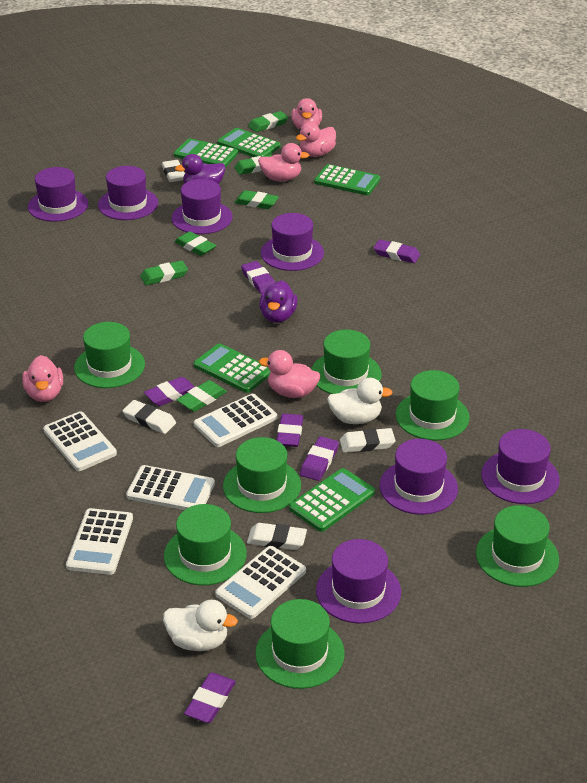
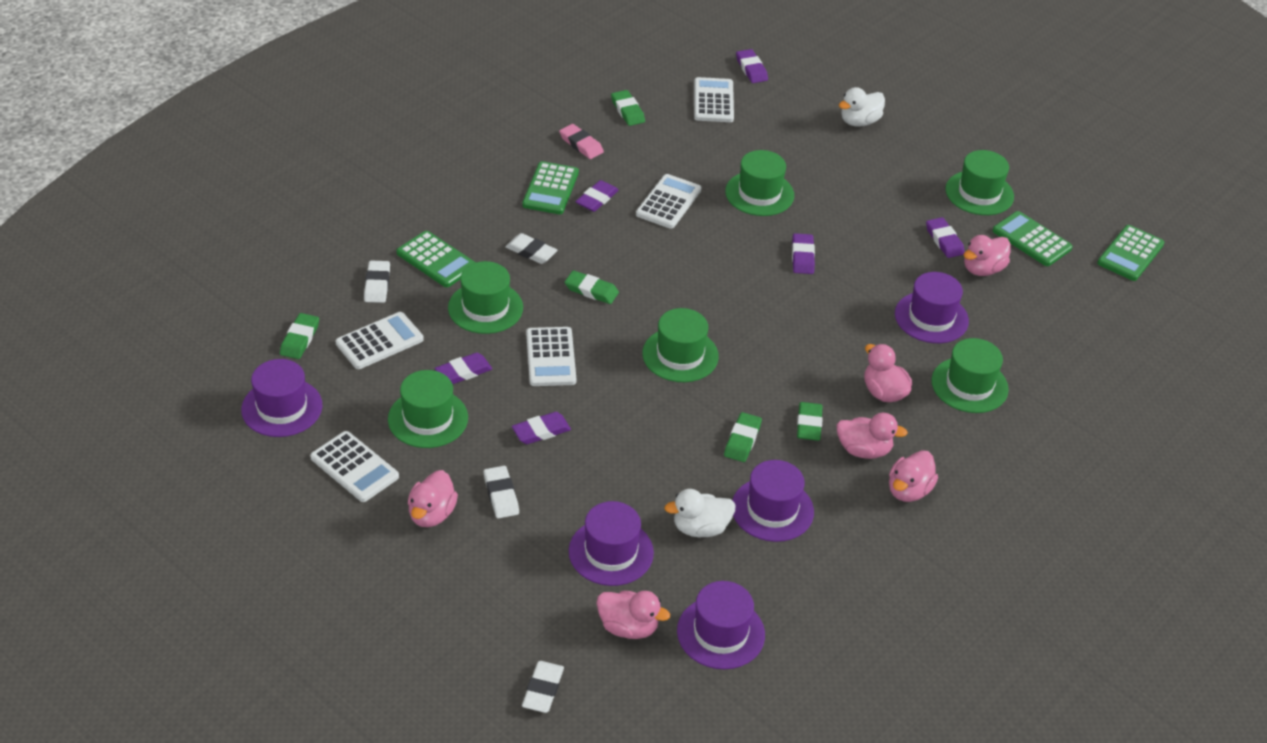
green calculator: 5 -> 4
green eraser: 6 -> 5
green hat: 7 -> 6
pink duck: 5 -> 6
pink eraser: 0 -> 1
purple duck: 2 -> 0
purple hat: 7 -> 5

